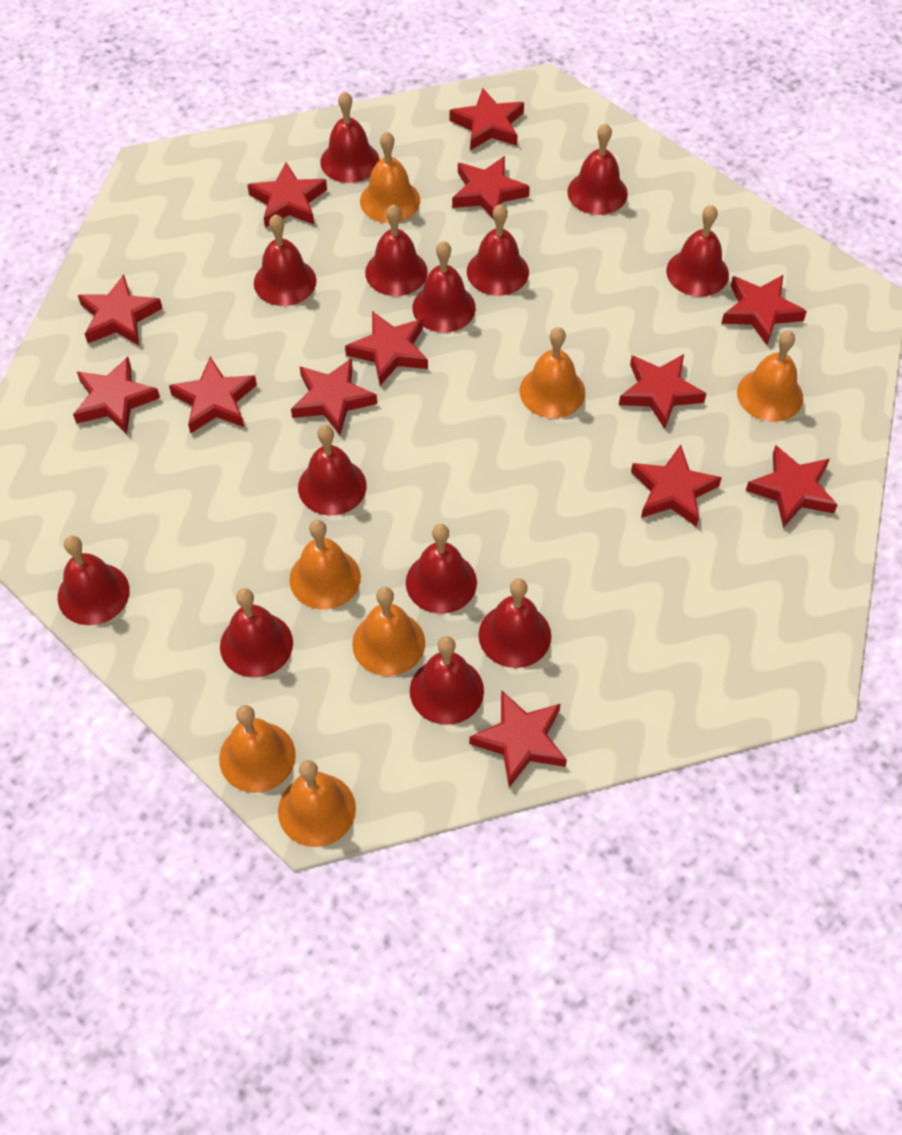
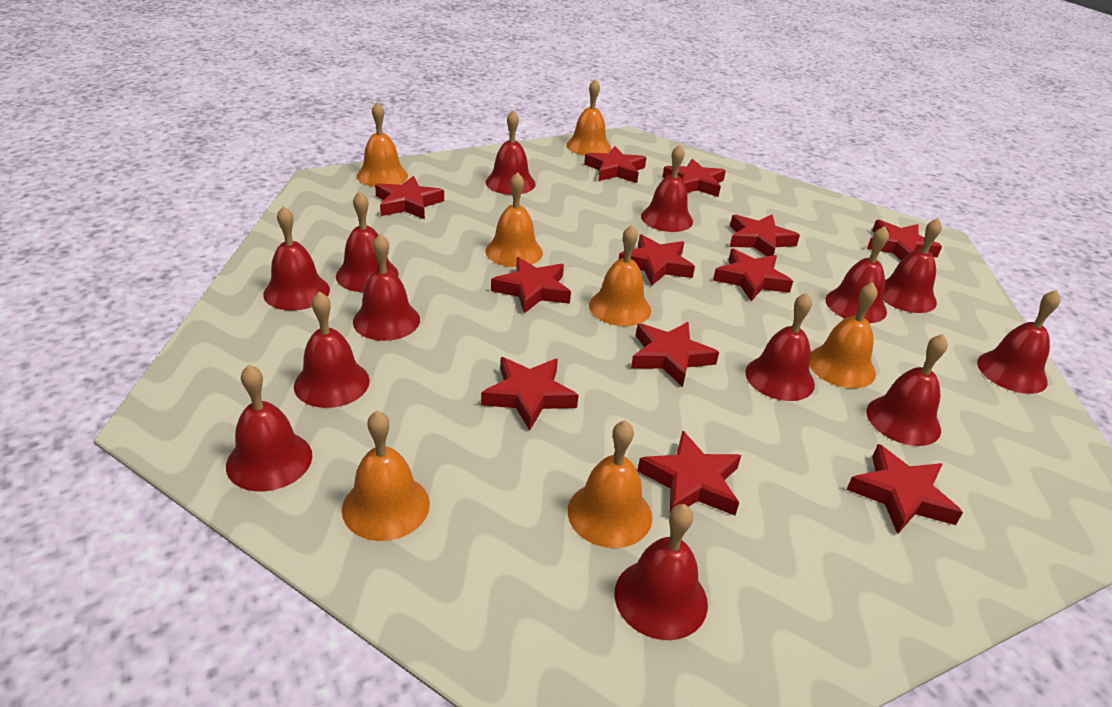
red star: 13 -> 12

